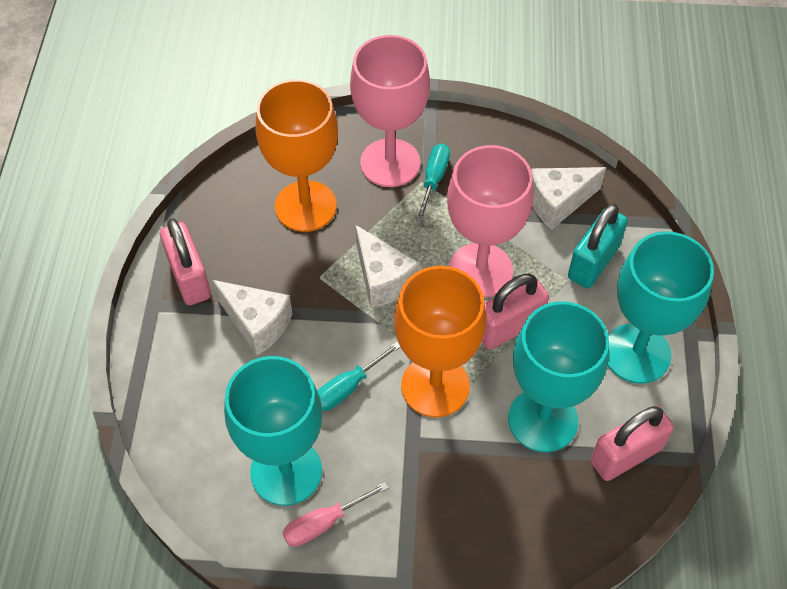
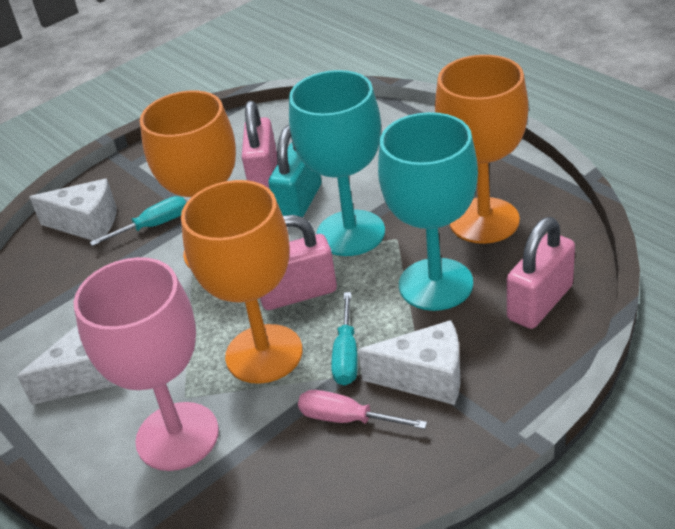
orange goblet: 2 -> 3
pink goblet: 2 -> 1
turquoise goblet: 3 -> 2

